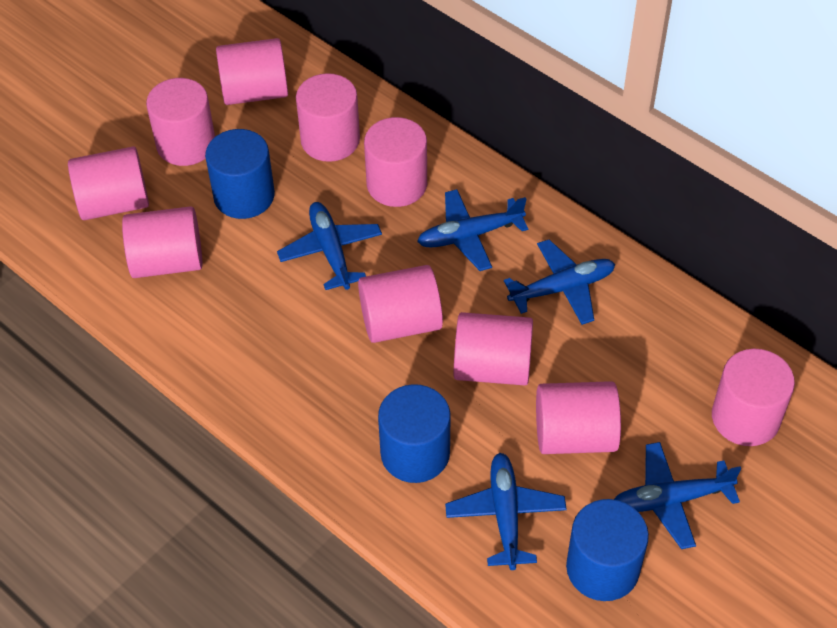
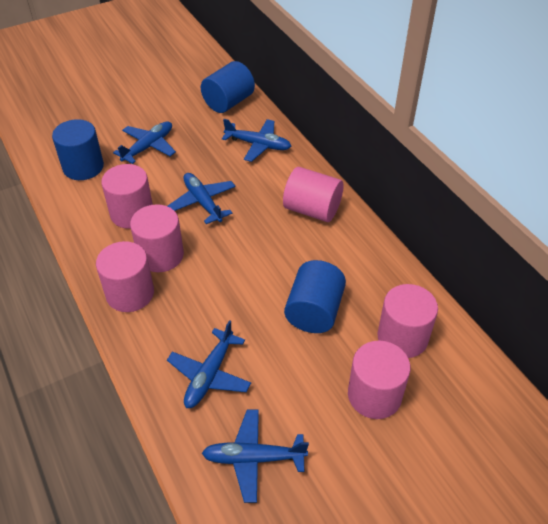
pink cylinder: 10 -> 6

